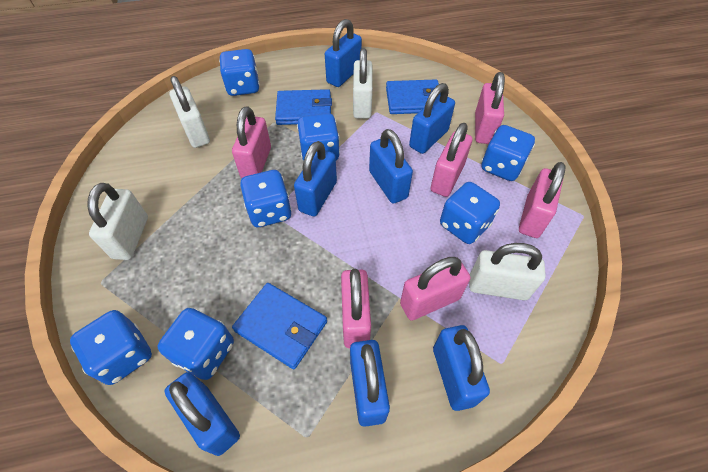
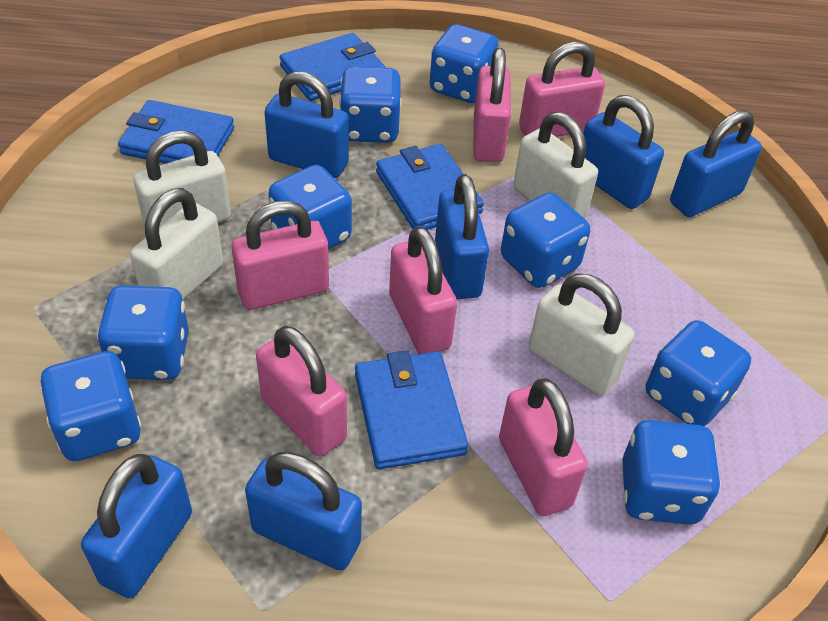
blue dice: 7 -> 8
blue padlock: 7 -> 6
blue wallet: 3 -> 4

